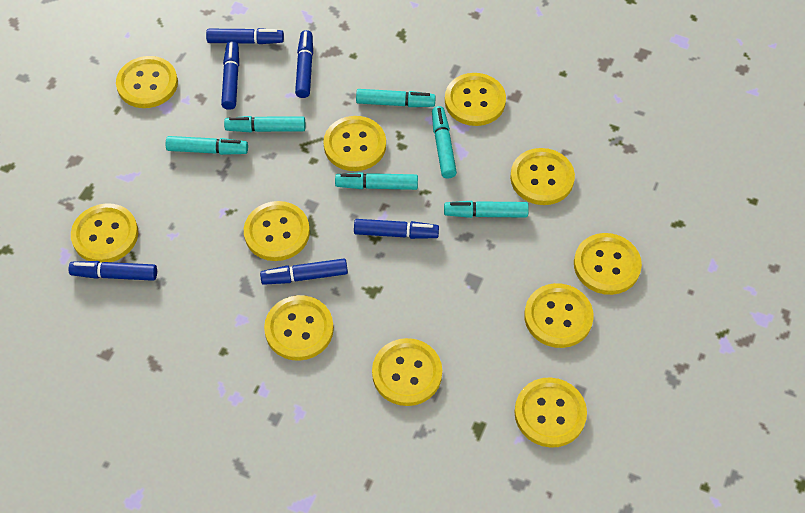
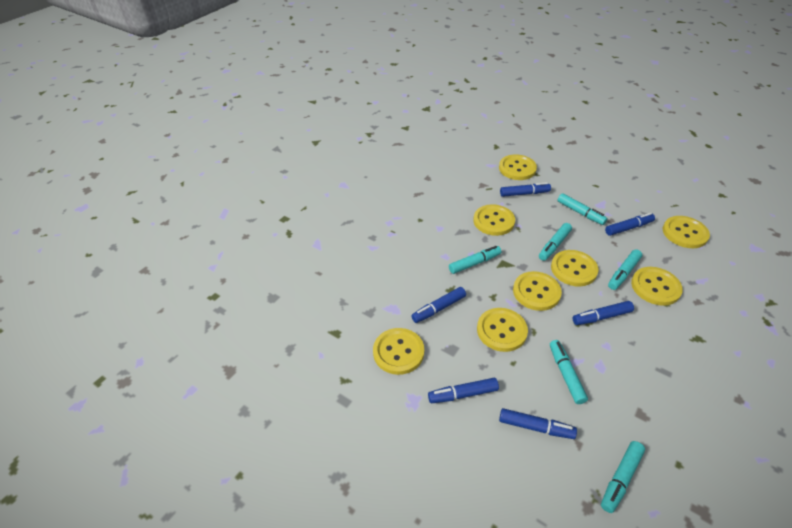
yellow button: 11 -> 8

